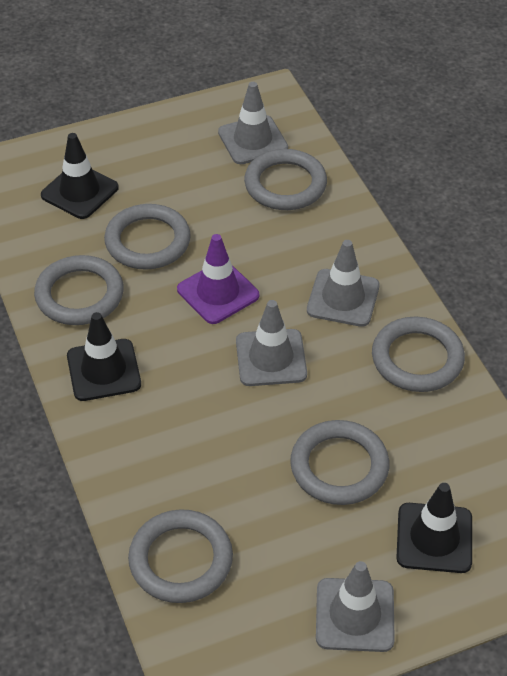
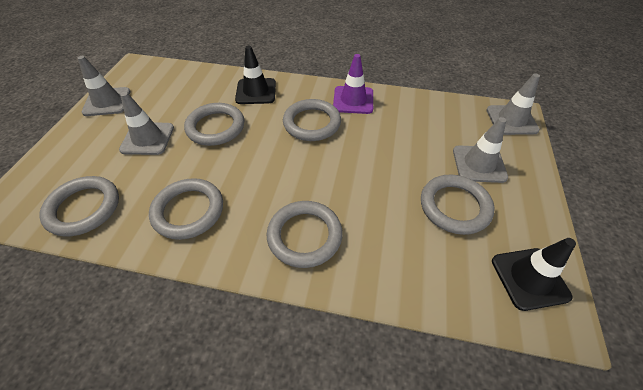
black traffic cone: 3 -> 2

